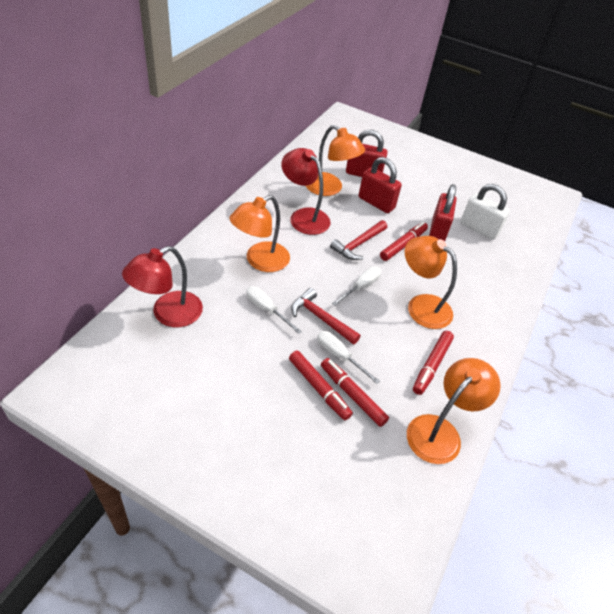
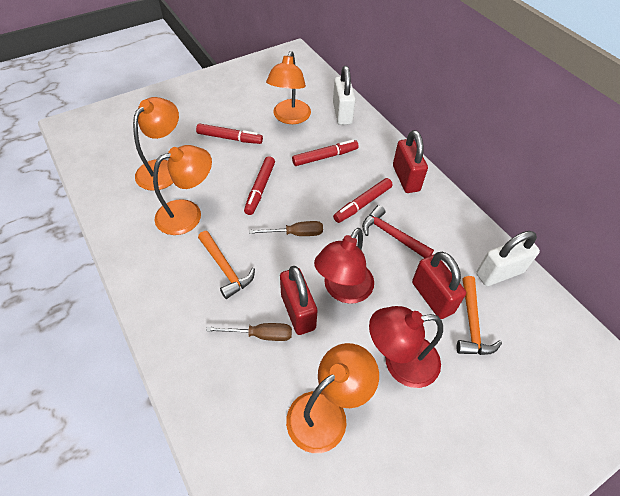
brown screwdriver: 0 -> 2
orange hammer: 0 -> 2
red hammer: 2 -> 1
white padlock: 1 -> 2
white screwdriver: 3 -> 0

